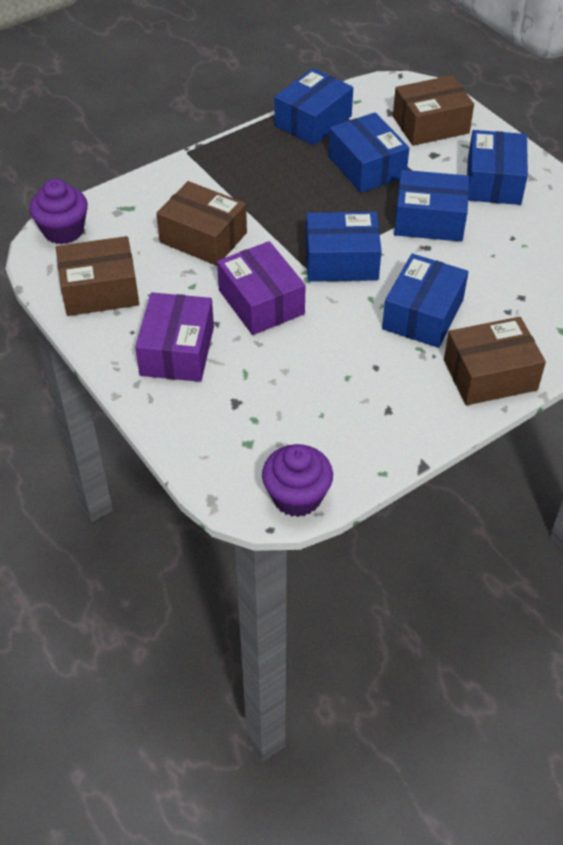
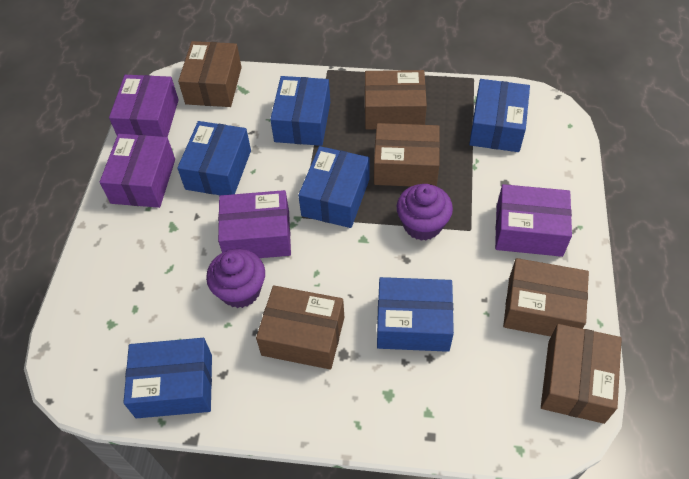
brown box: 4 -> 6
purple box: 2 -> 4

